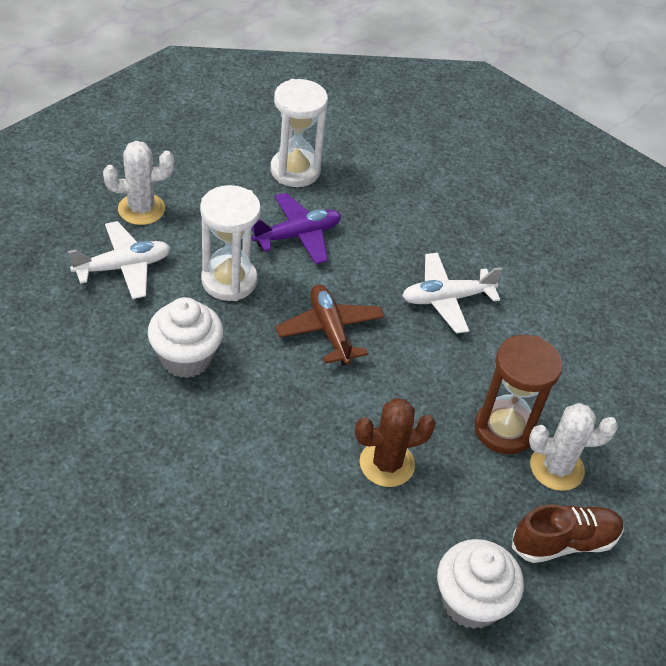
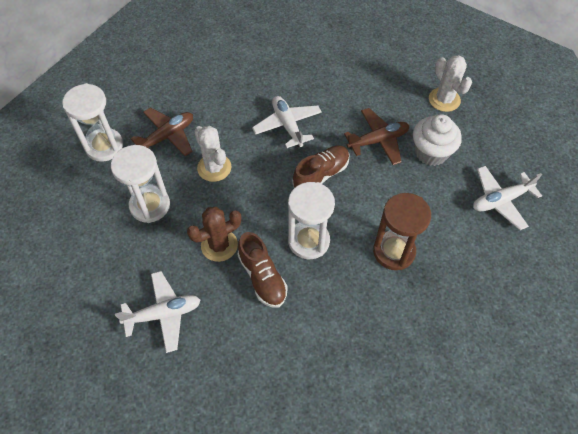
brown plane: 1 -> 2
brown shoe: 1 -> 2
purple plane: 1 -> 0
white cupcake: 2 -> 1
white hourglass: 2 -> 3
white plane: 2 -> 3

